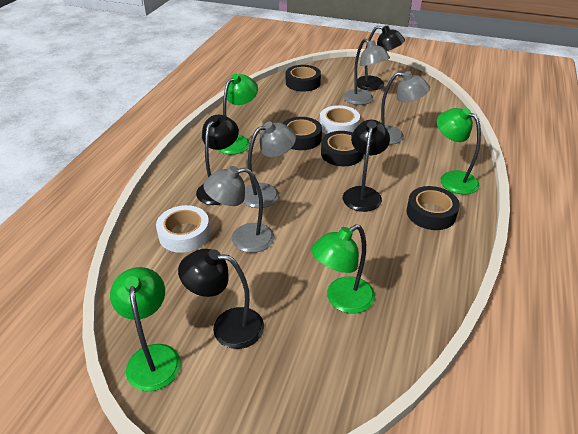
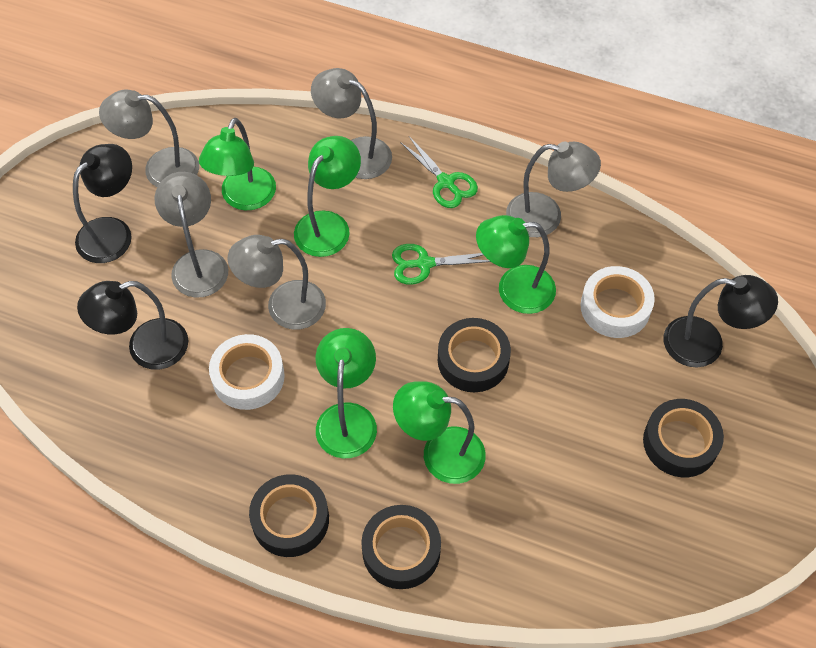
black lamp: 4 -> 3
green lamp: 4 -> 5
green scissors: 0 -> 2
grey lamp: 4 -> 5

